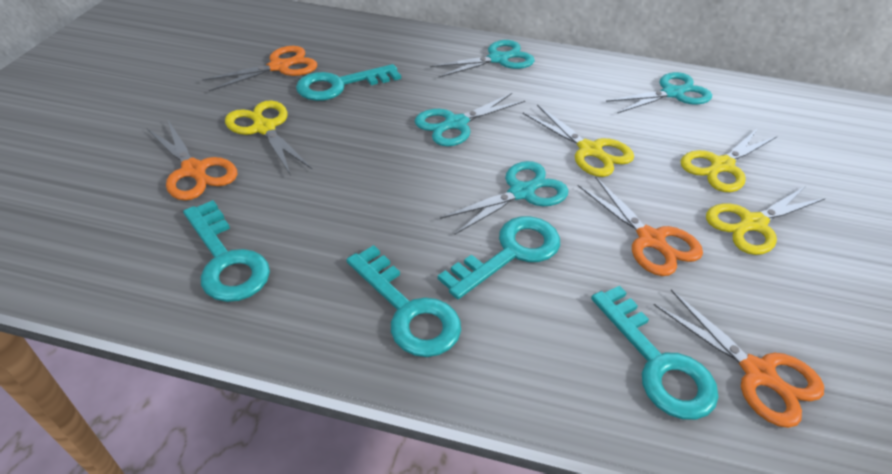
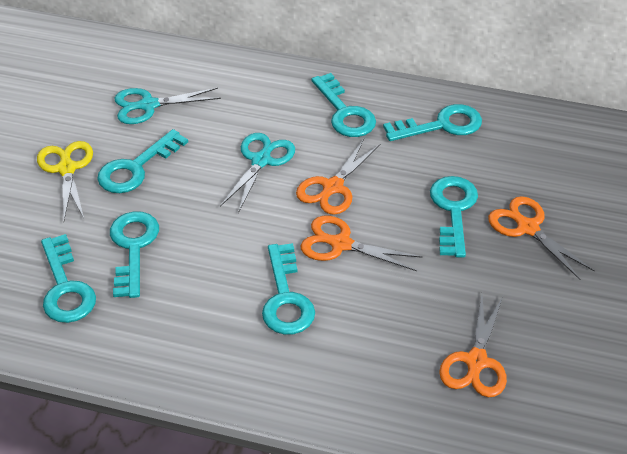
turquoise key: 5 -> 7
turquoise scissors: 4 -> 2
yellow scissors: 4 -> 1

